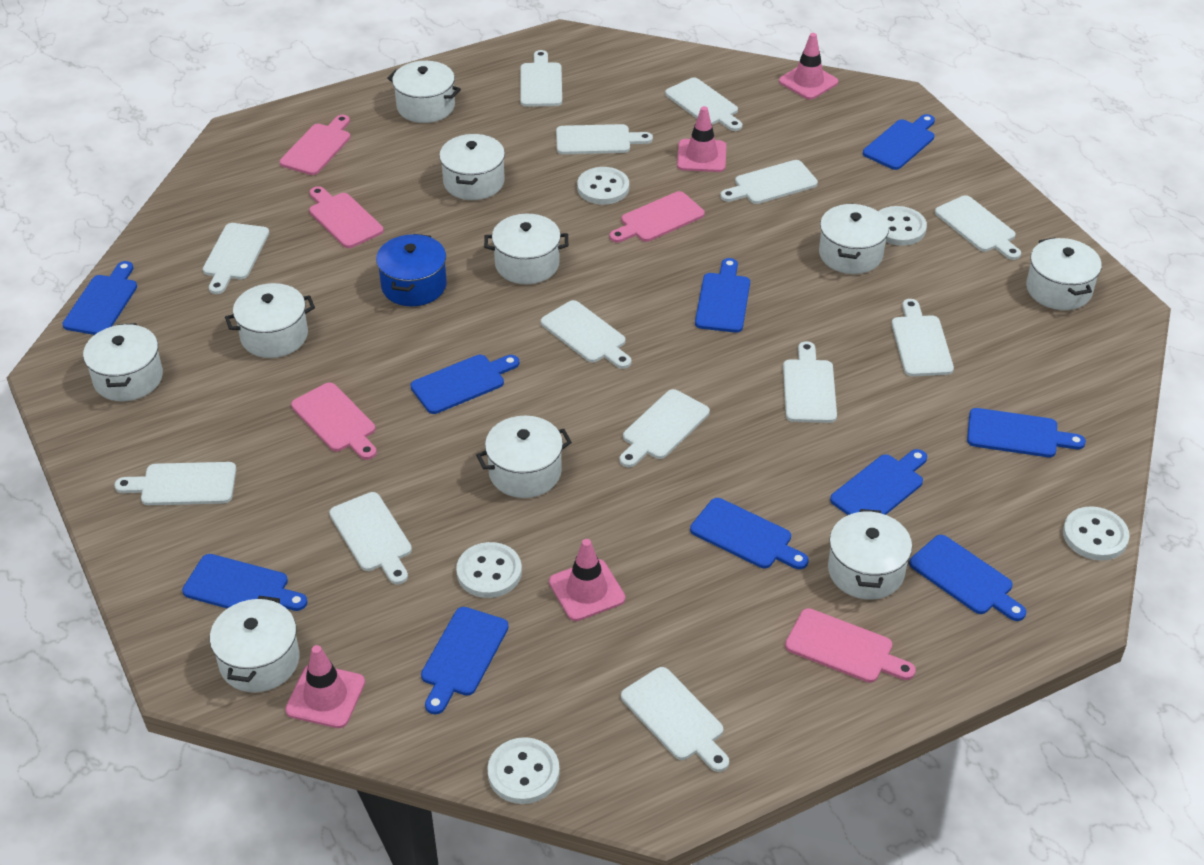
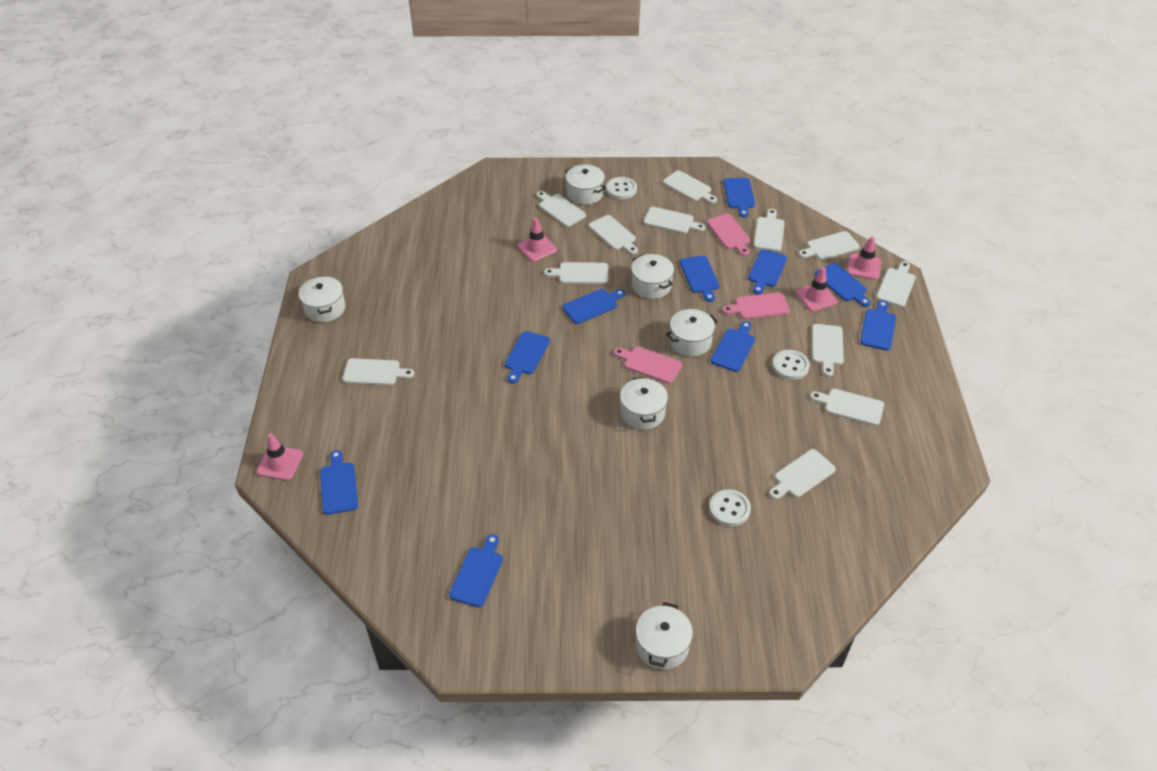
blue pot: 1 -> 0
pink cutting board: 5 -> 3
white button: 5 -> 3
white cutting board: 13 -> 12
white pot: 10 -> 6

